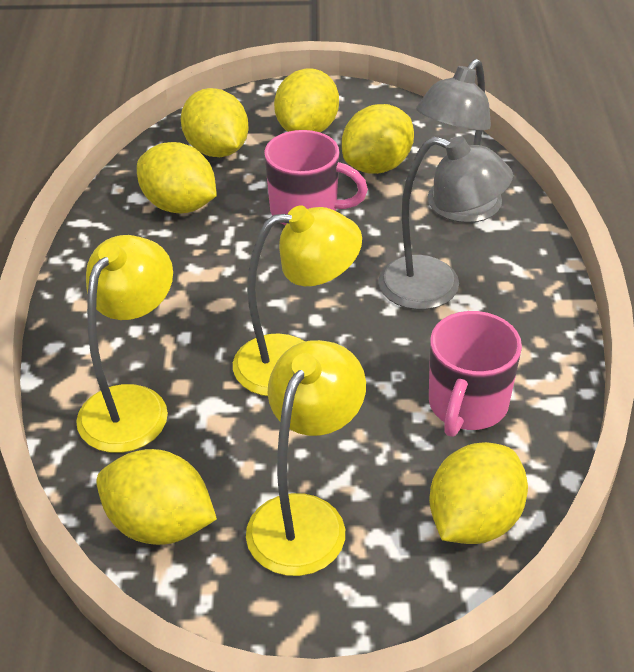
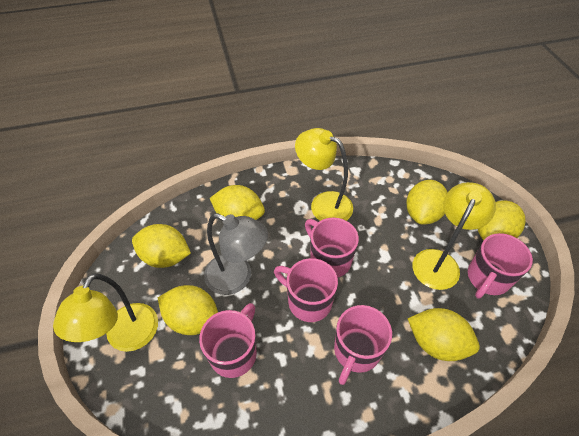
grey lamp: 2 -> 1
pink mug: 2 -> 5

